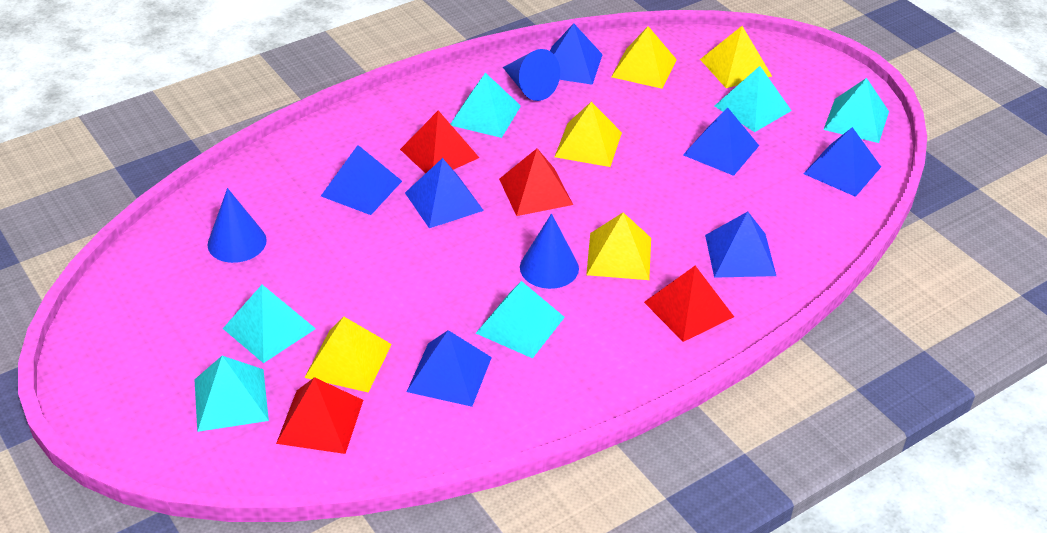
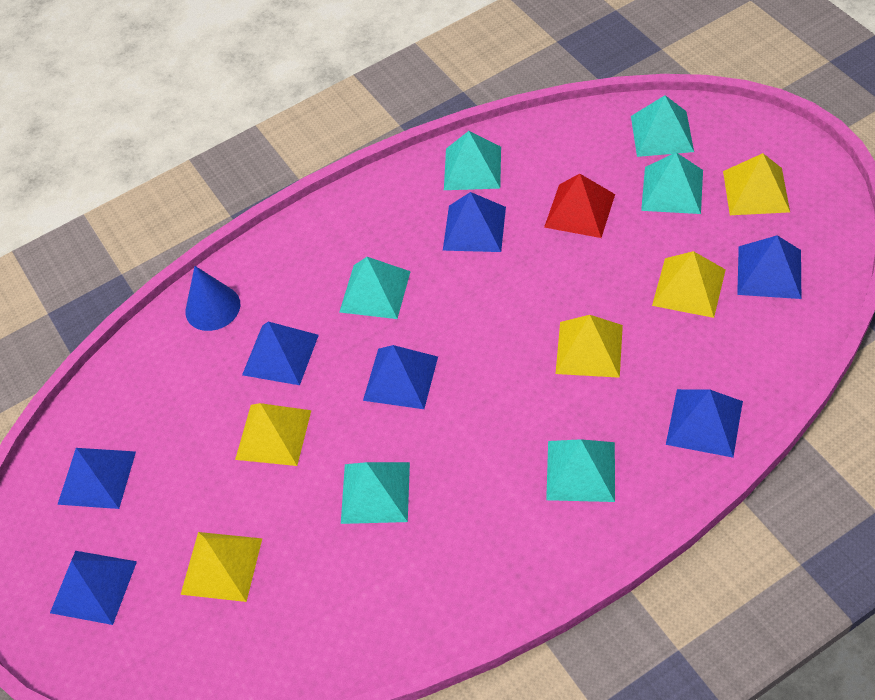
blue cone: 3 -> 1
red pyramid: 4 -> 1

